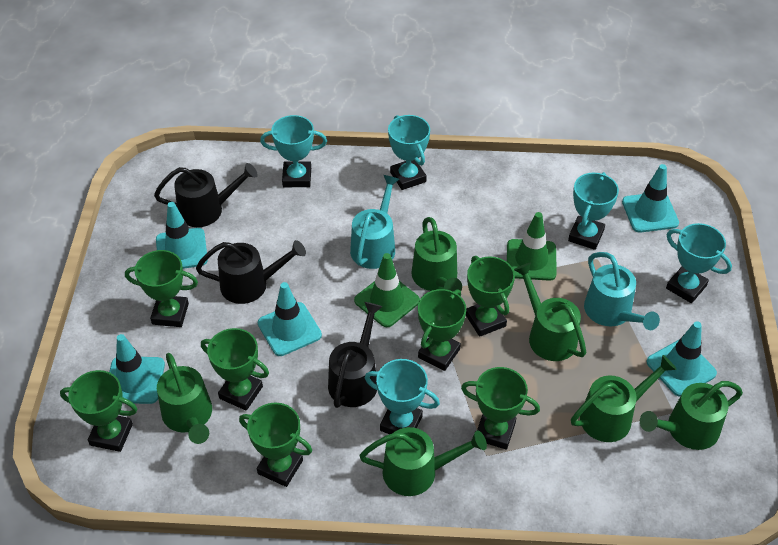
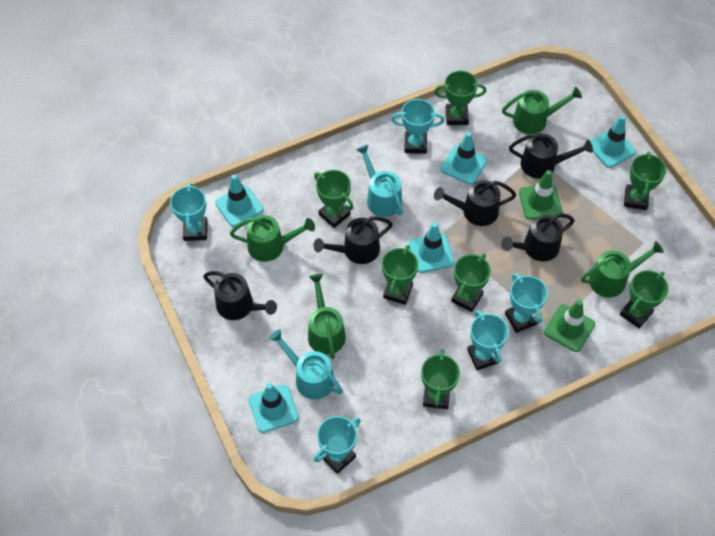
black watering can: 3 -> 5
green watering can: 6 -> 4

